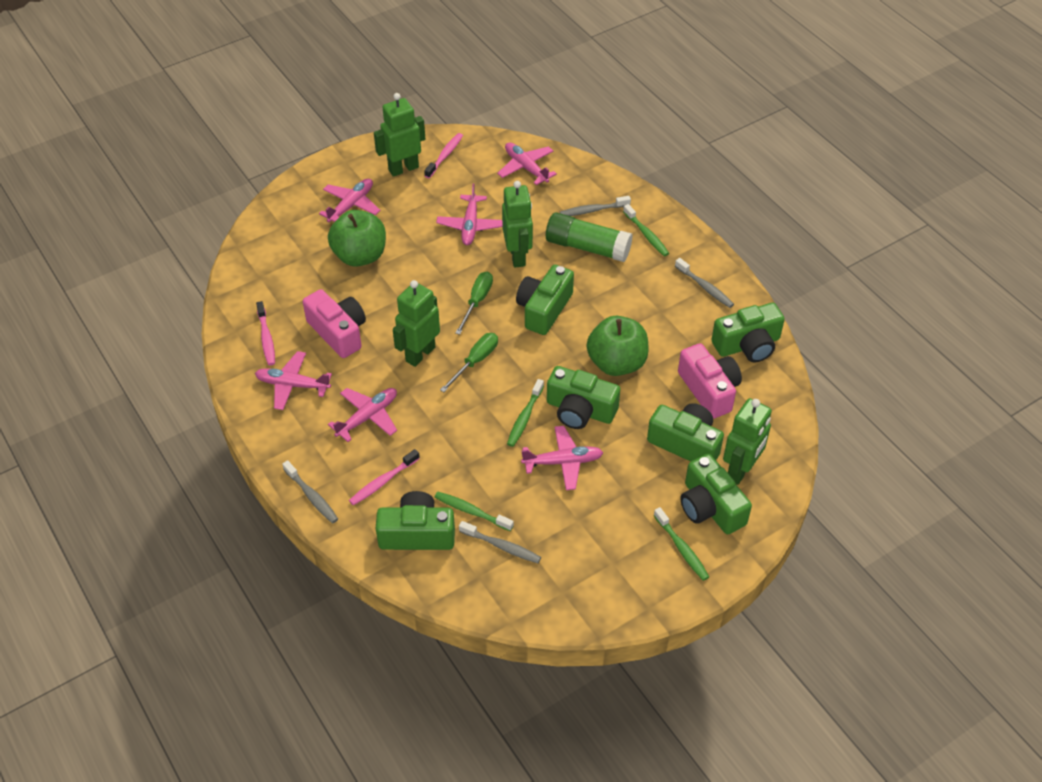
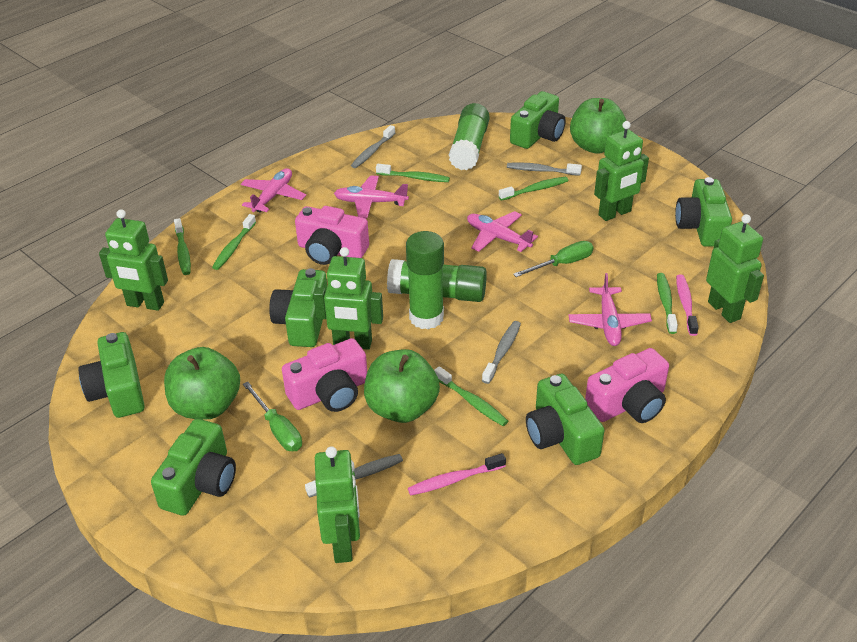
green apple: 2 -> 3
green glue stick: 1 -> 3
green robot: 4 -> 5
green toothbrush: 4 -> 6
pink camera: 2 -> 3
pink plane: 6 -> 4
pink toothbrush: 3 -> 2

